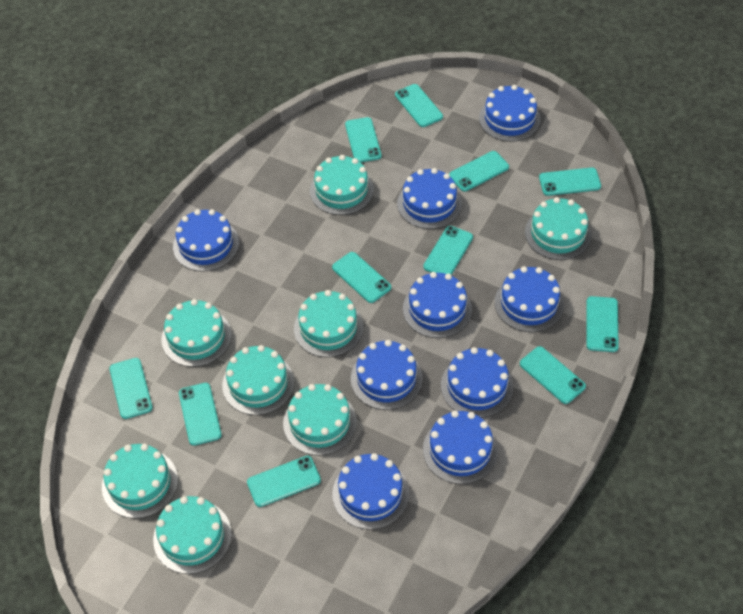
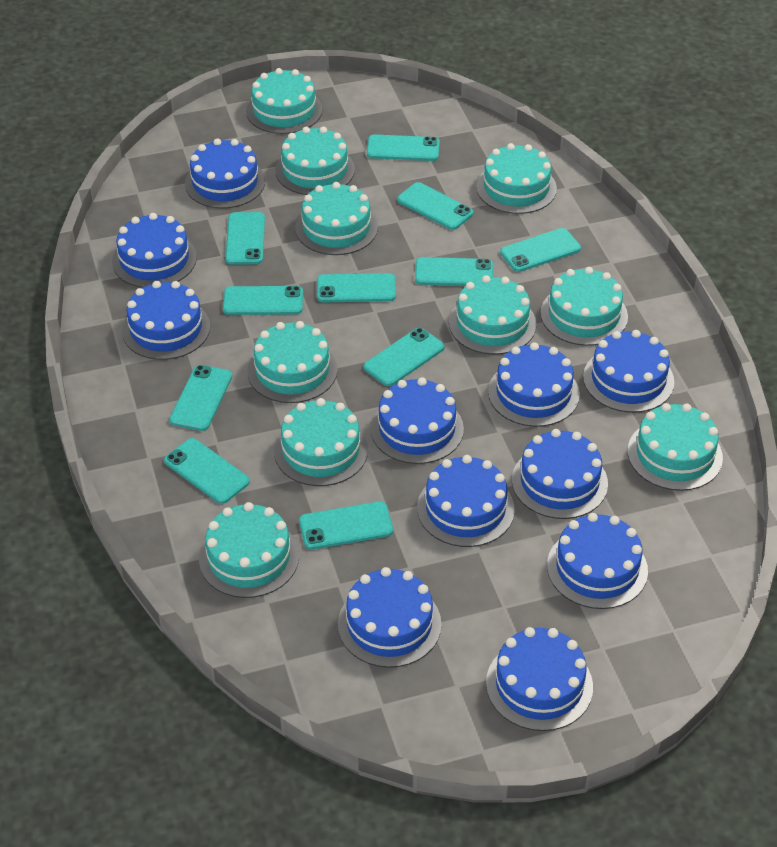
blue cake: 9 -> 11
turquoise cake: 8 -> 10

